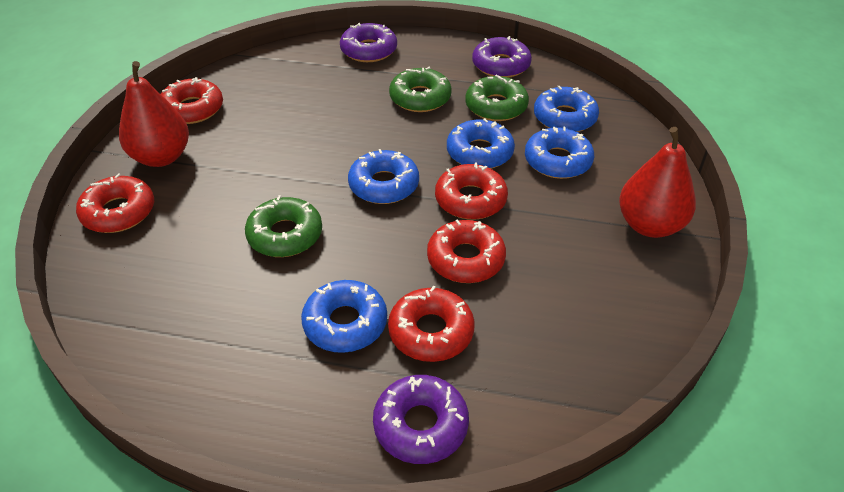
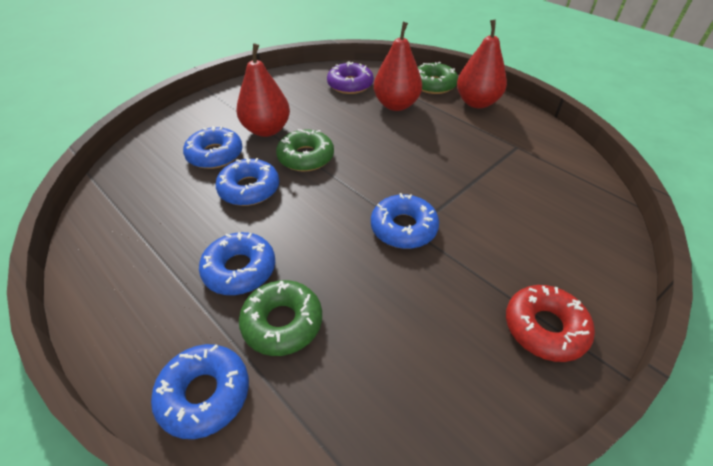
purple donut: 3 -> 1
red donut: 5 -> 1
red pear: 2 -> 3

